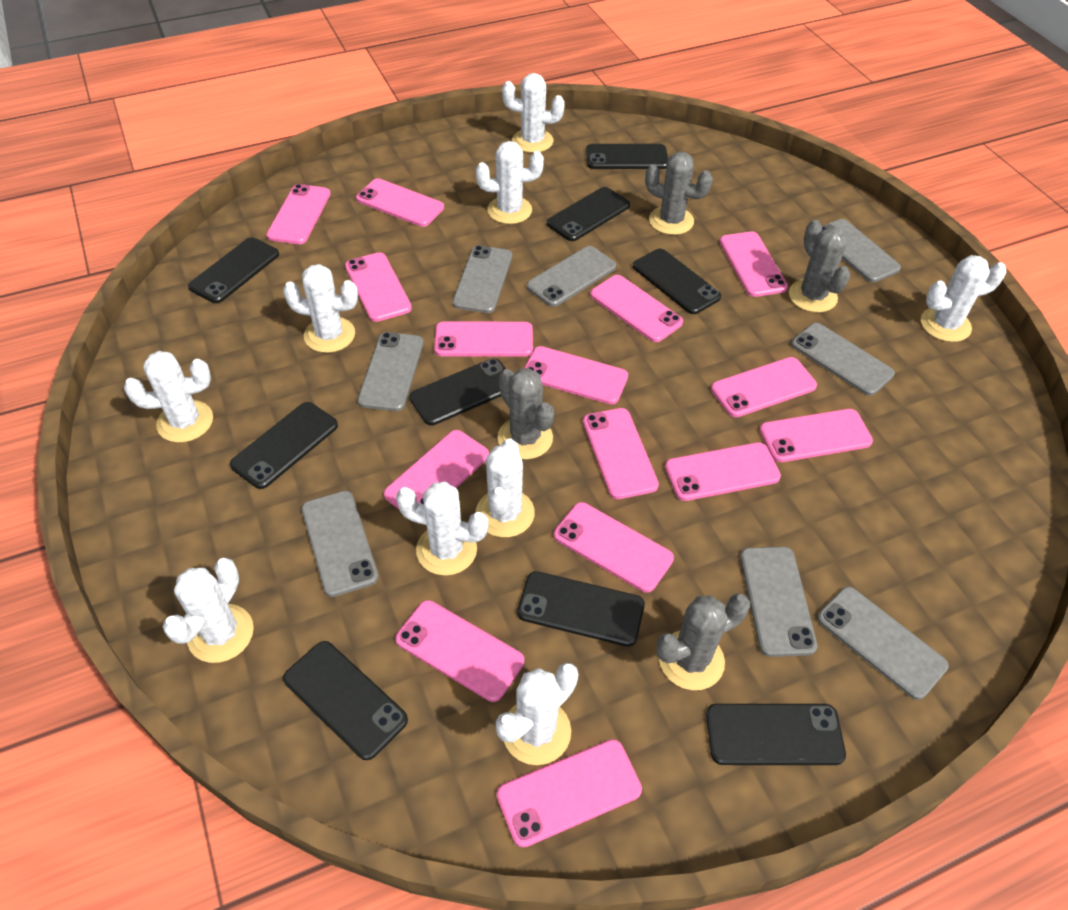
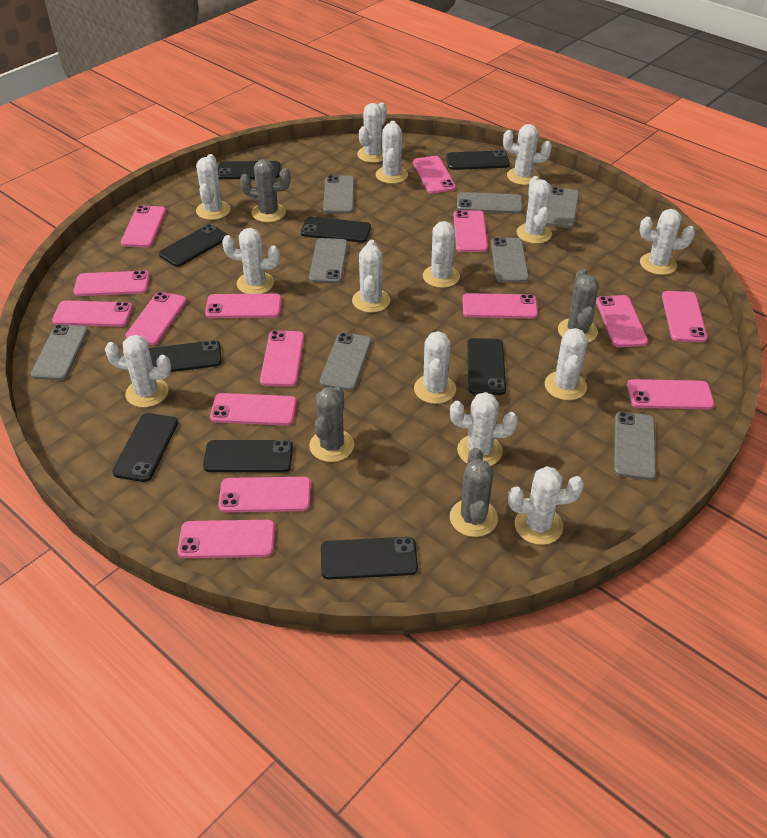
white cactus: 9 -> 14

